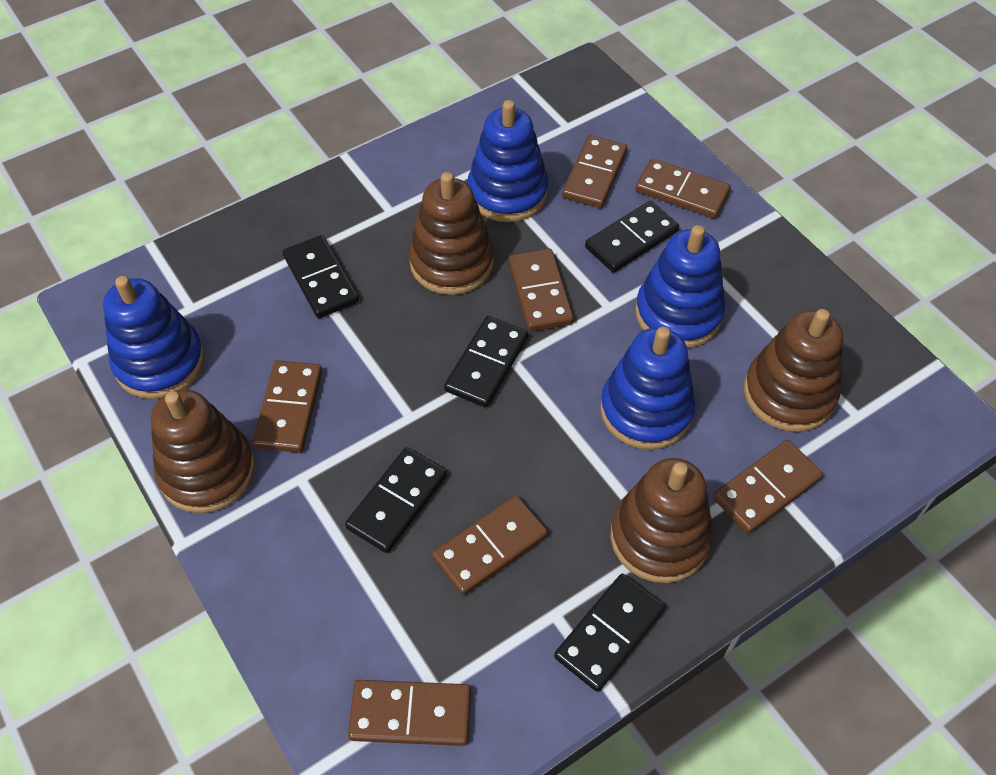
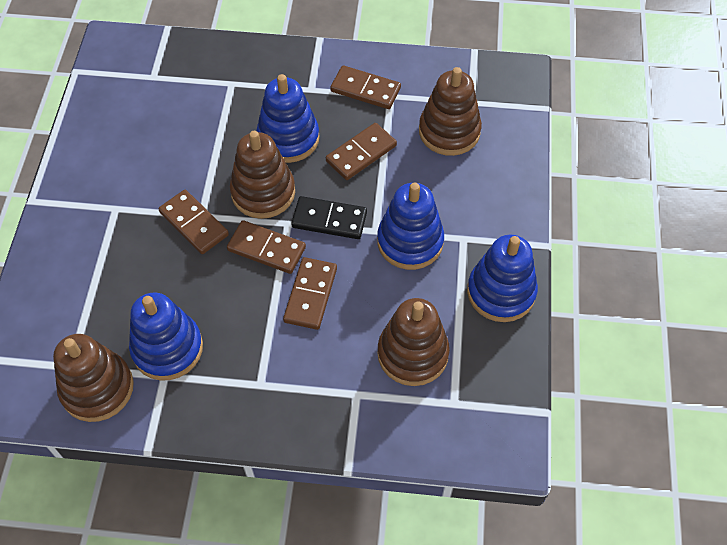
black domino: 5 -> 1
brown domino: 7 -> 5

